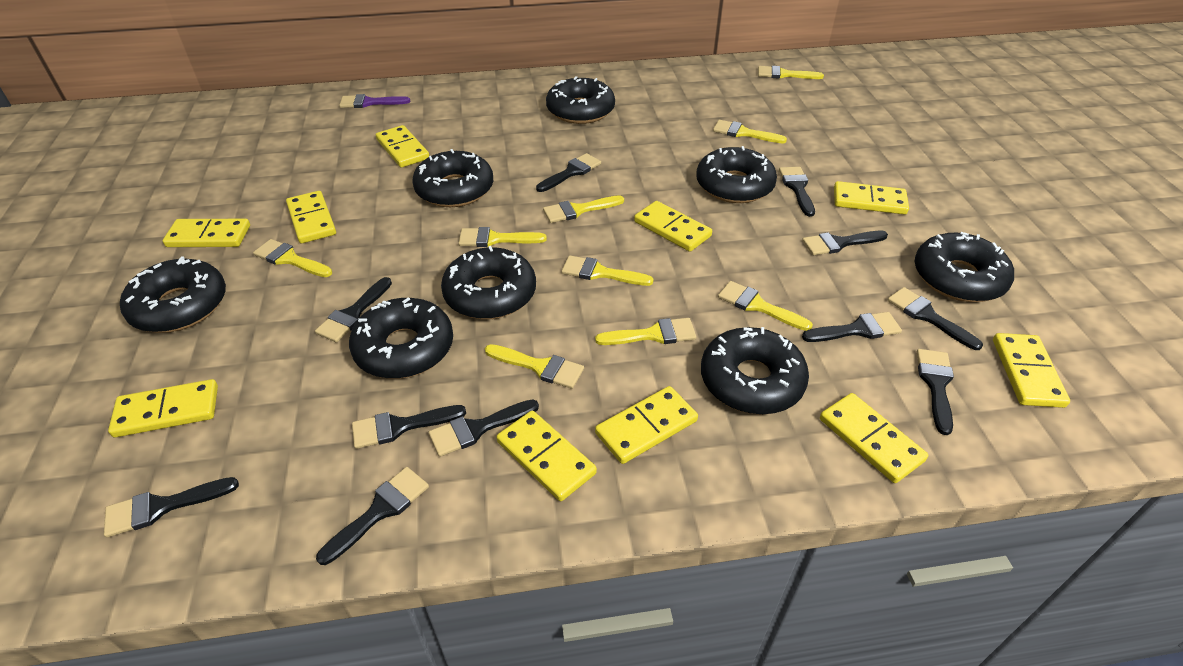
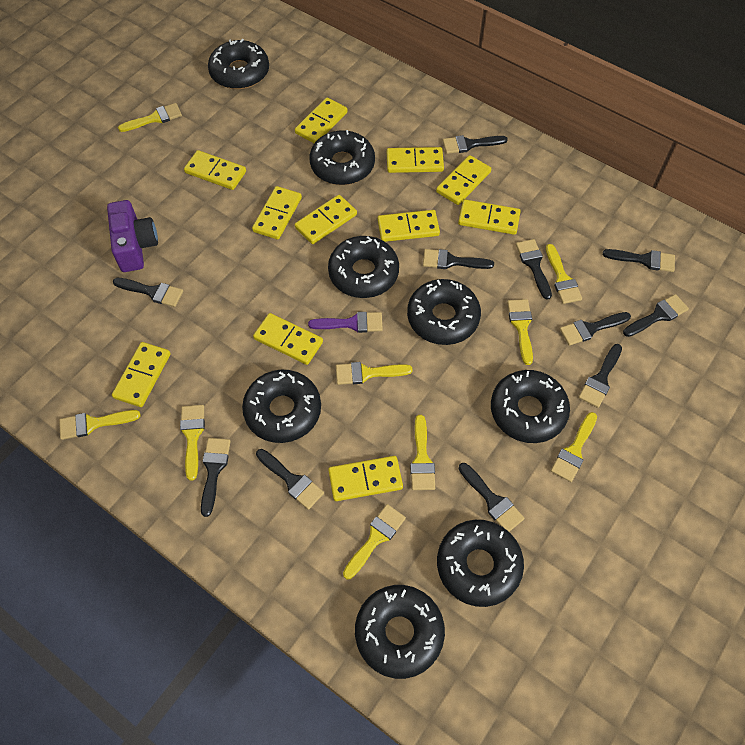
purple camera: 0 -> 1
yellow domino: 10 -> 11

